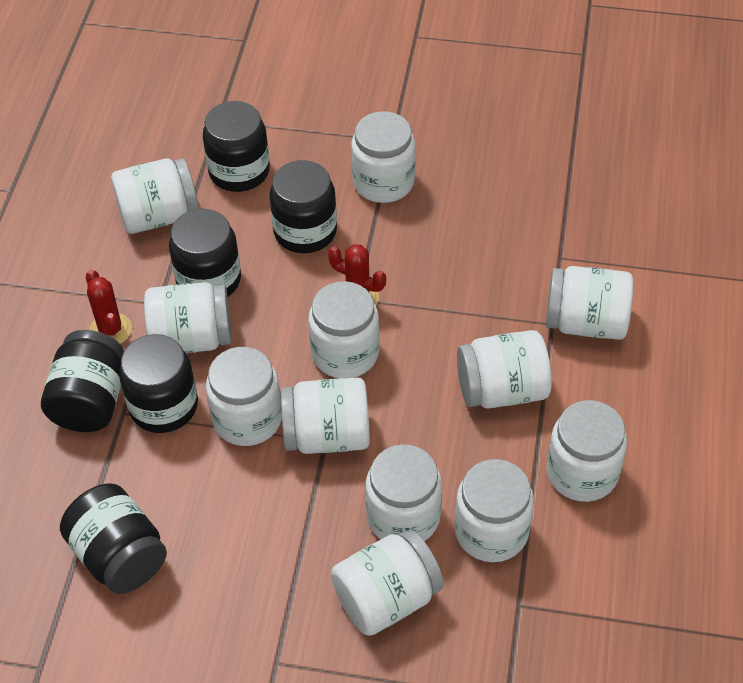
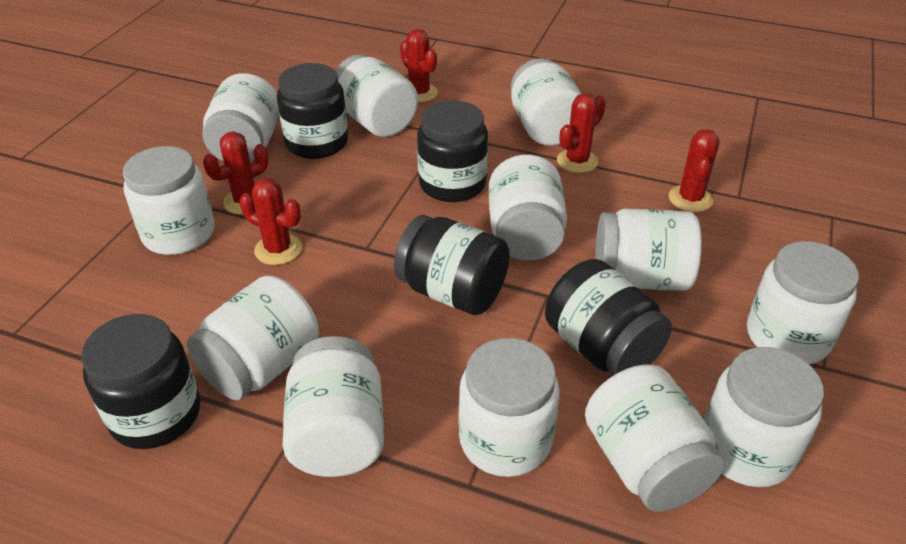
black jar: 6 -> 5
red cactus: 2 -> 5

